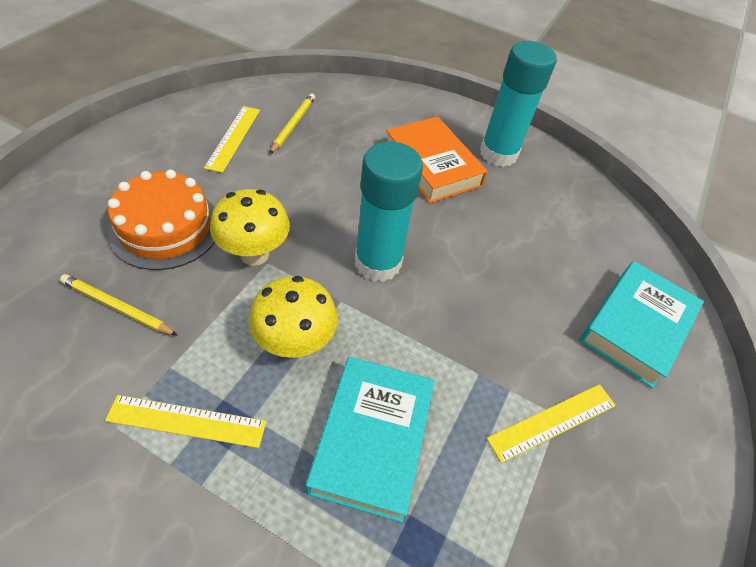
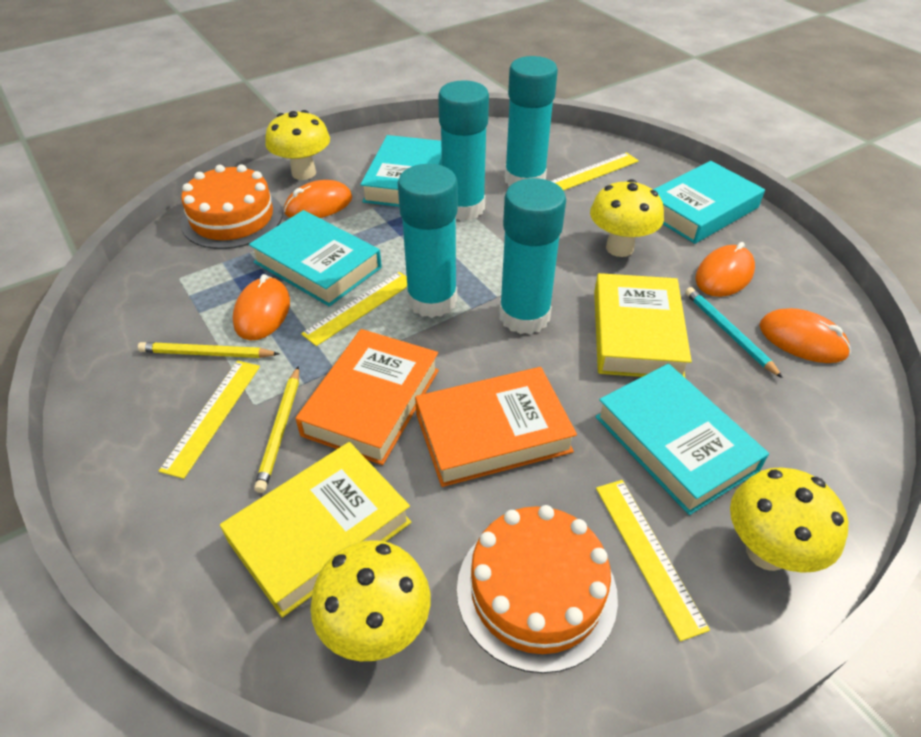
orange book: 1 -> 2
orange cake: 1 -> 2
orange mouse: 0 -> 4
turquoise book: 2 -> 4
turquoise glue stick: 2 -> 4
turquoise pencil: 0 -> 1
yellow book: 0 -> 2
yellow mushroom: 2 -> 4
yellow ruler: 3 -> 4

